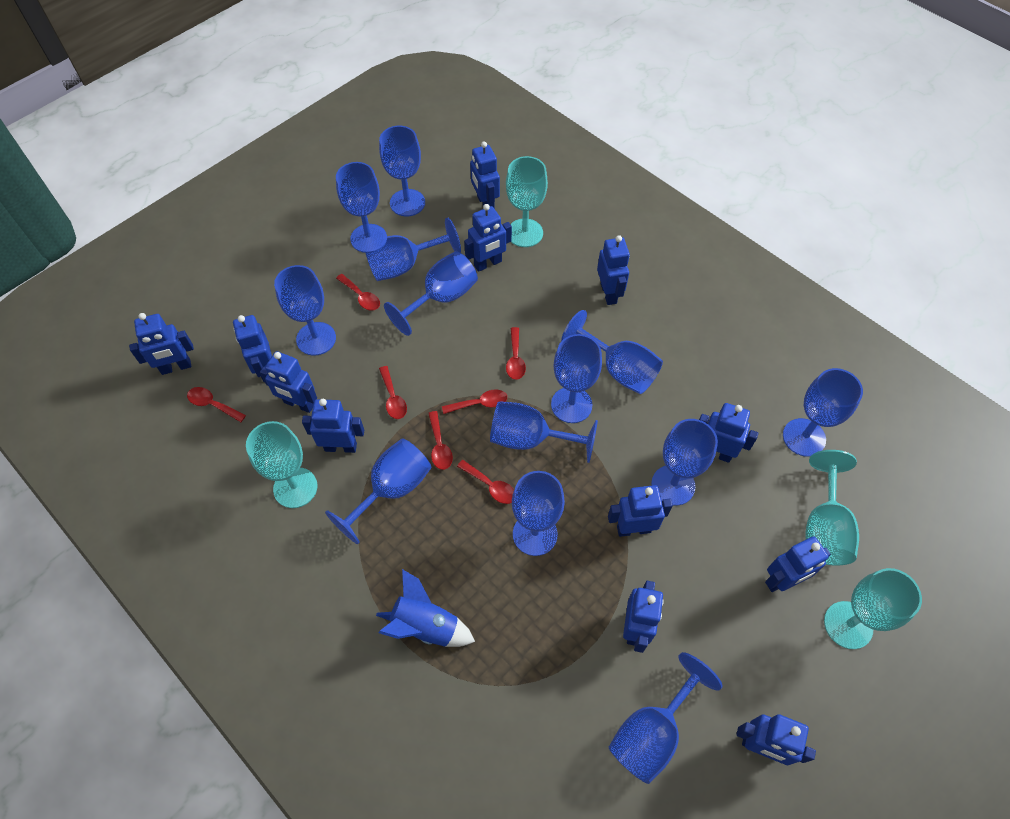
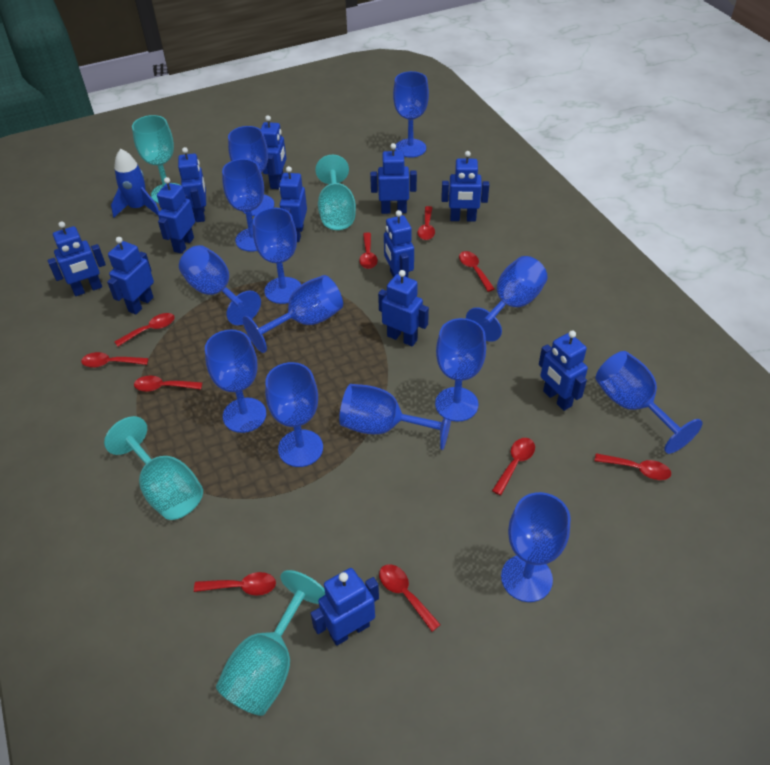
red spoon: 7 -> 10

